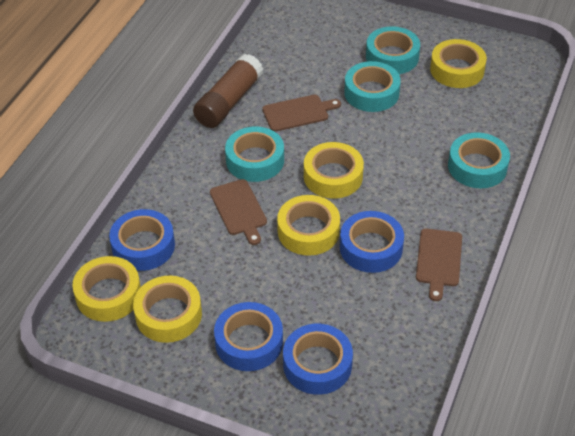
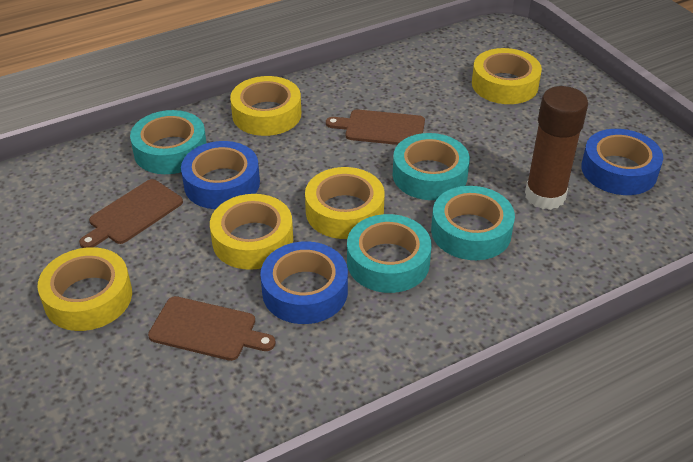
blue tape: 4 -> 3

